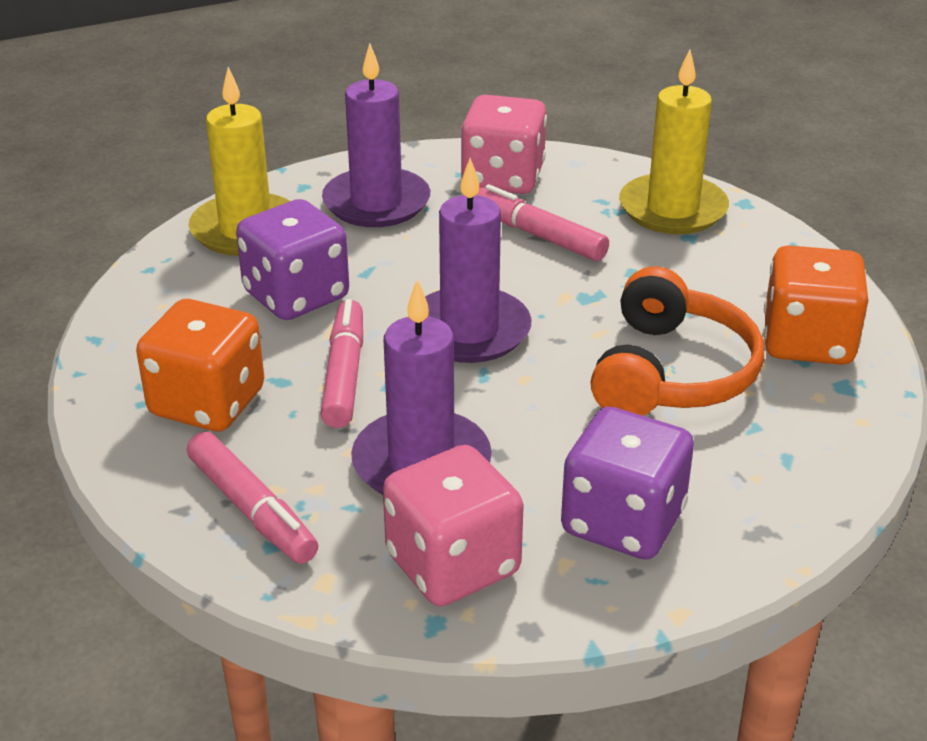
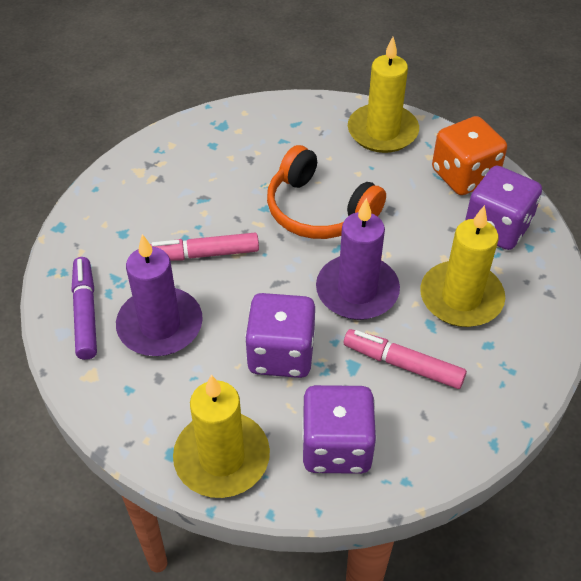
orange dice: 2 -> 1
pink dice: 2 -> 0
pink marker: 3 -> 2
purple candle: 3 -> 2
purple dice: 2 -> 3
purple marker: 0 -> 1
yellow candle: 2 -> 3

